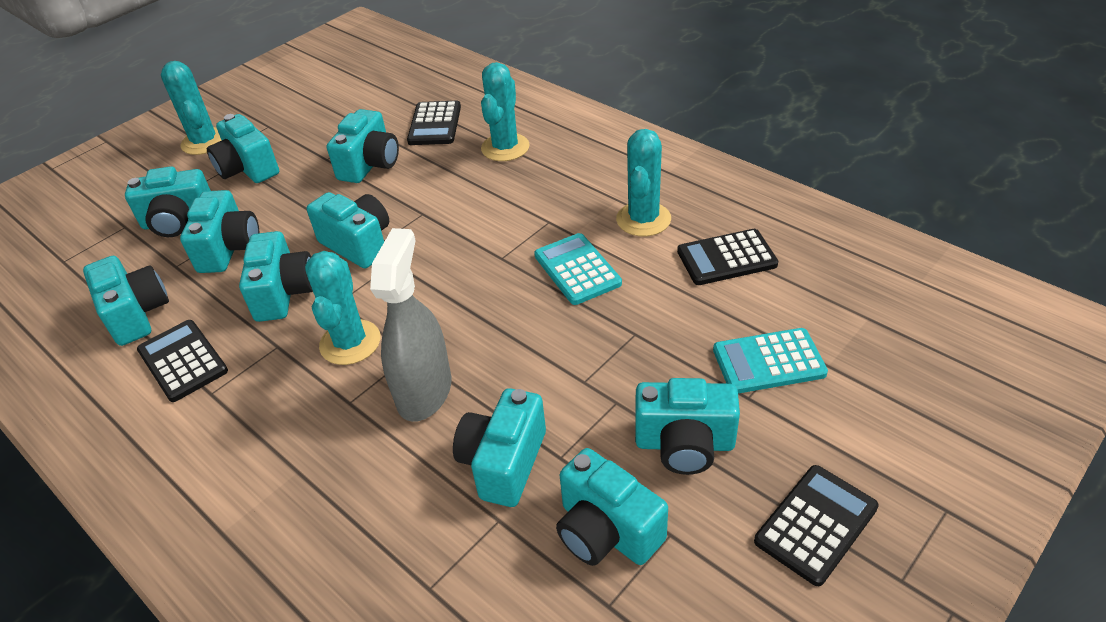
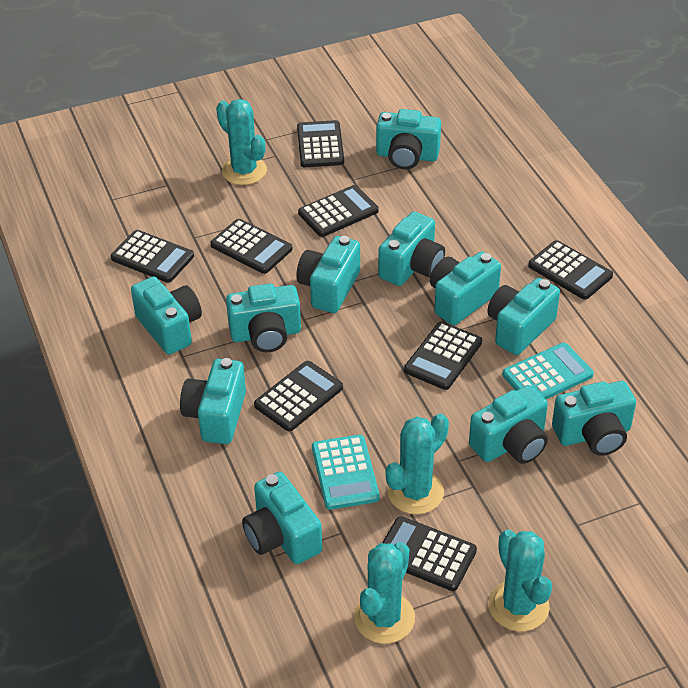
black calculator: 4 -> 8
grey spray bottle: 1 -> 0
turquoise camera: 10 -> 11

